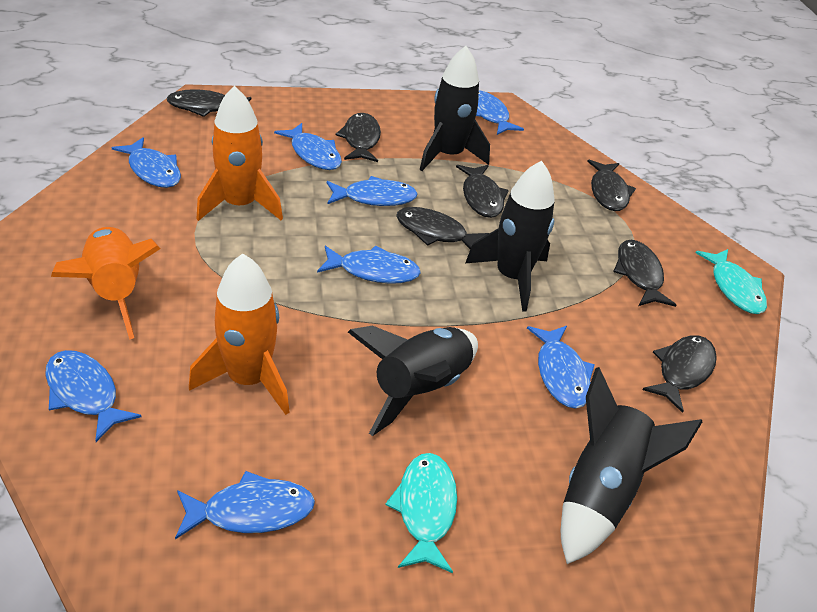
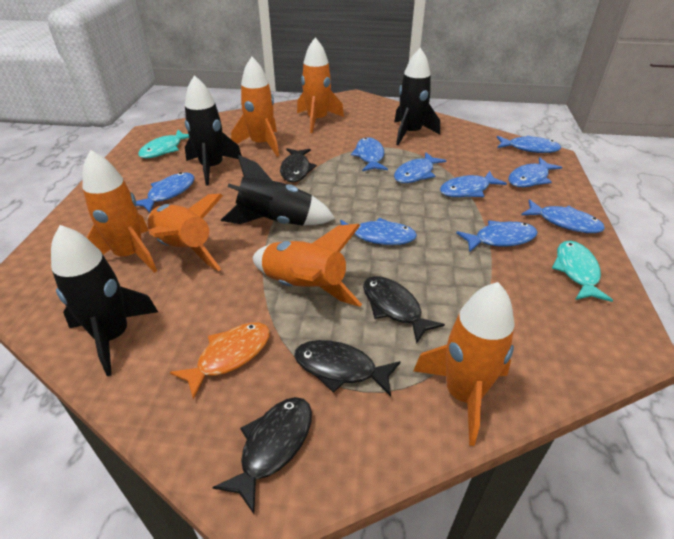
black fish: 7 -> 4
blue fish: 8 -> 9
orange fish: 0 -> 1
orange rocket: 3 -> 6

